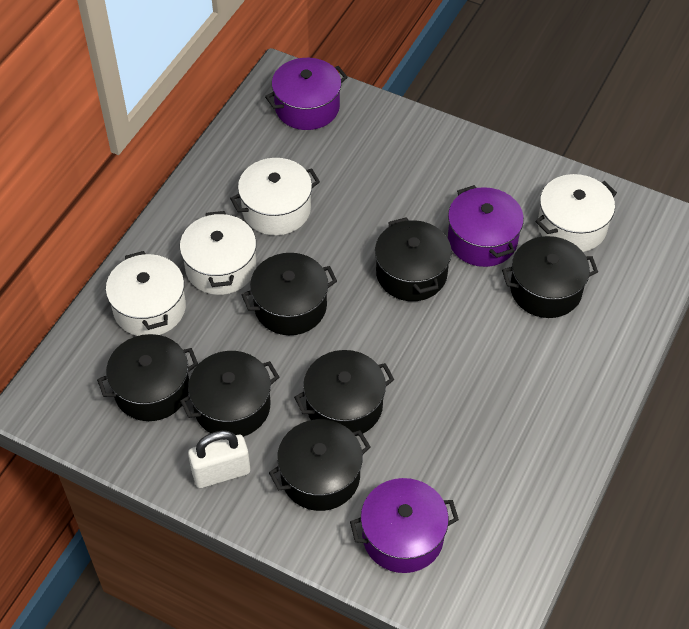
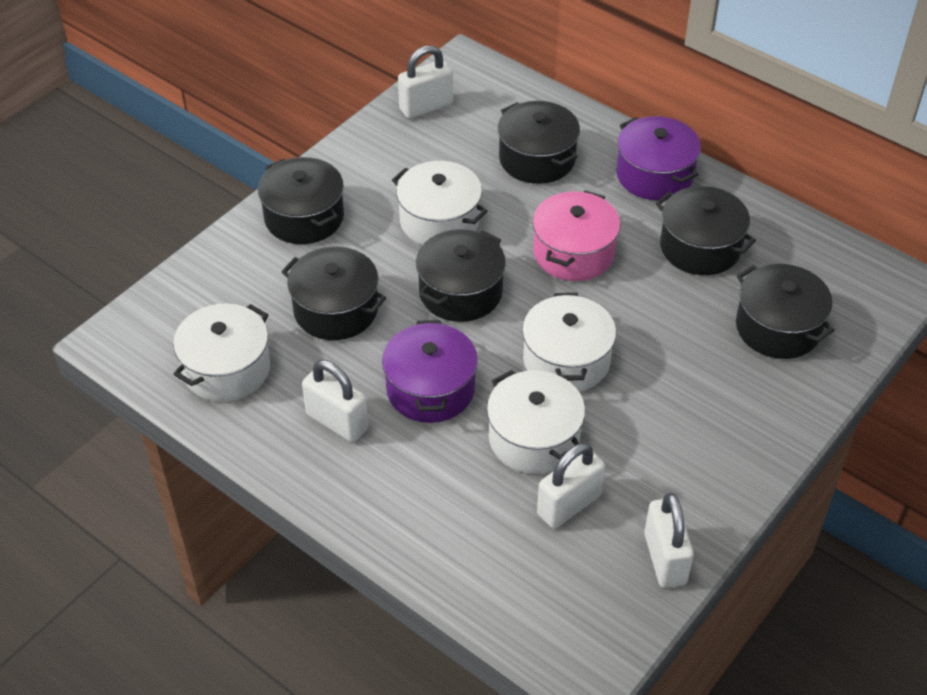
black pot: 7 -> 6
pink pot: 0 -> 1
purple pot: 3 -> 2
white padlock: 1 -> 4

